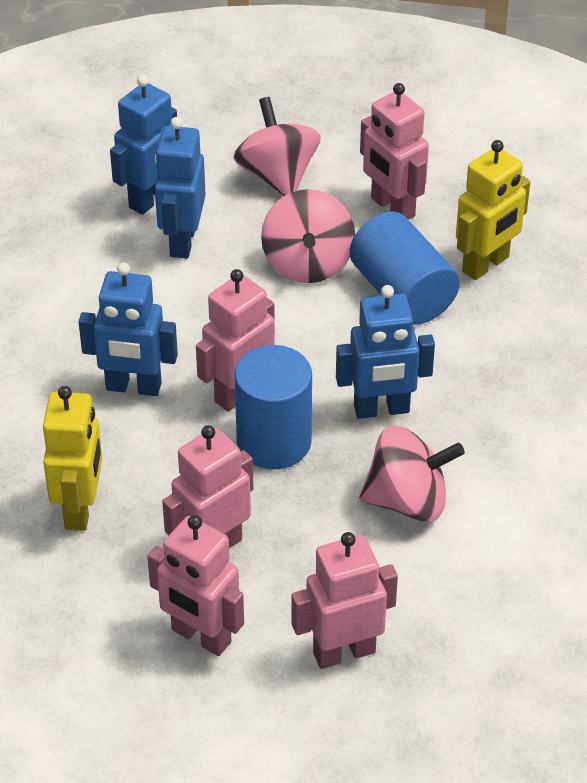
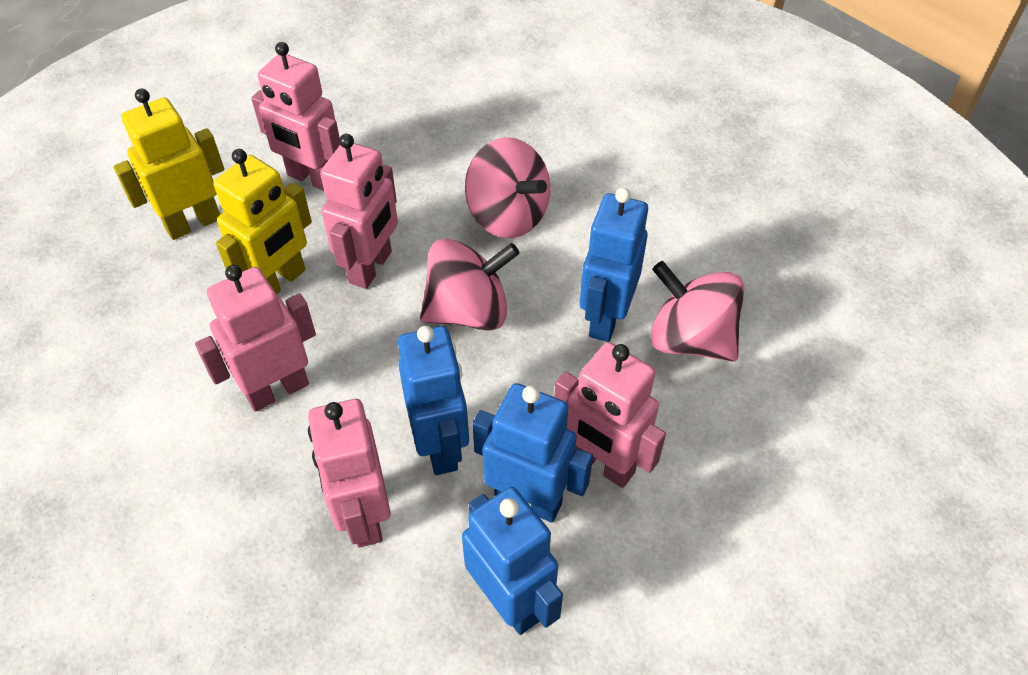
blue cylinder: 2 -> 0

